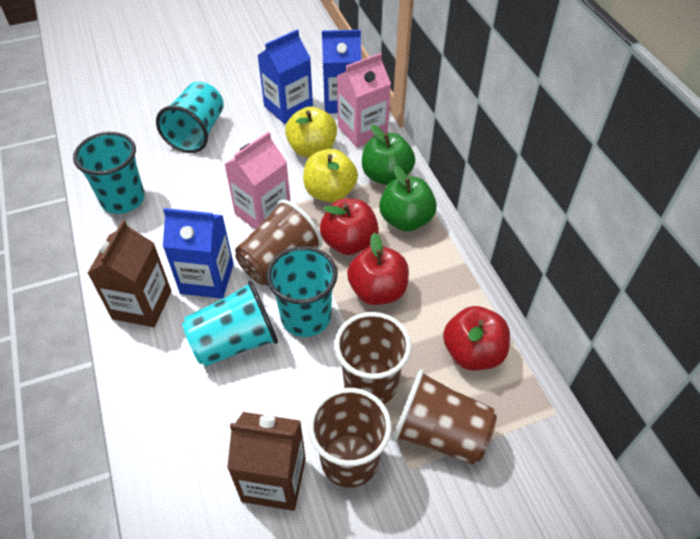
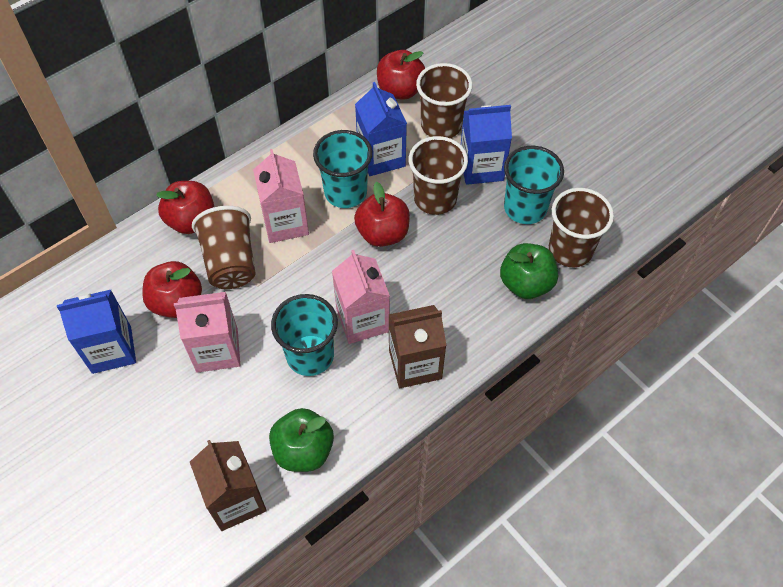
pink carton: 2 -> 3
red apple: 3 -> 4
turquoise cup: 4 -> 3
yellow apple: 2 -> 0

